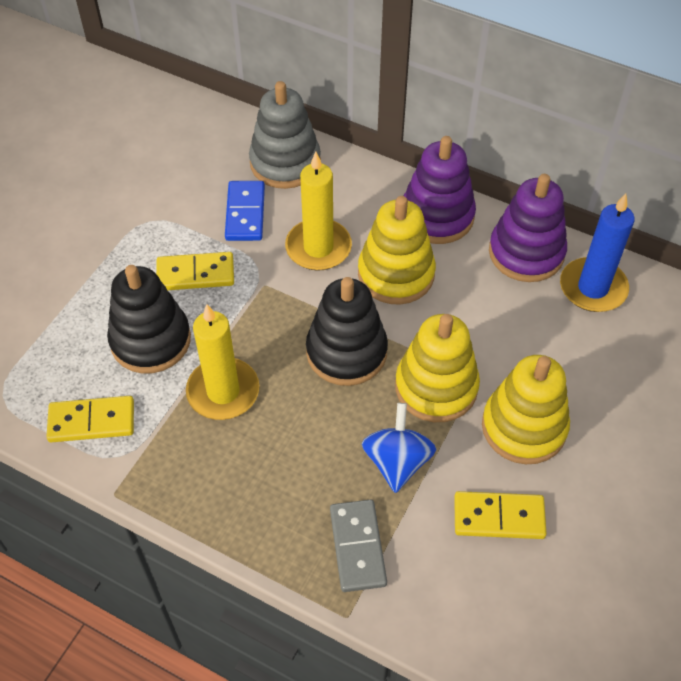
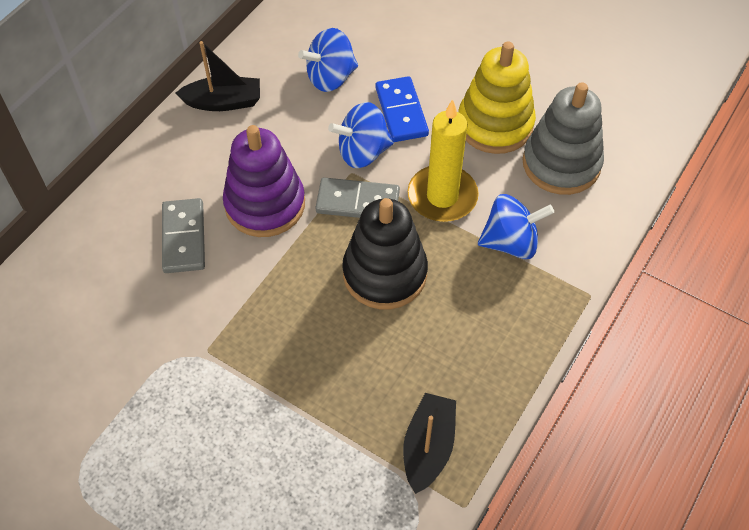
black boat: 0 -> 2
black stacking toy: 2 -> 1
blue candle: 1 -> 0
blue spinning top: 1 -> 3
grey domino: 1 -> 2
purple stacking toy: 2 -> 1
yellow candle: 2 -> 1
yellow domino: 3 -> 0
yellow stacking toy: 3 -> 1

